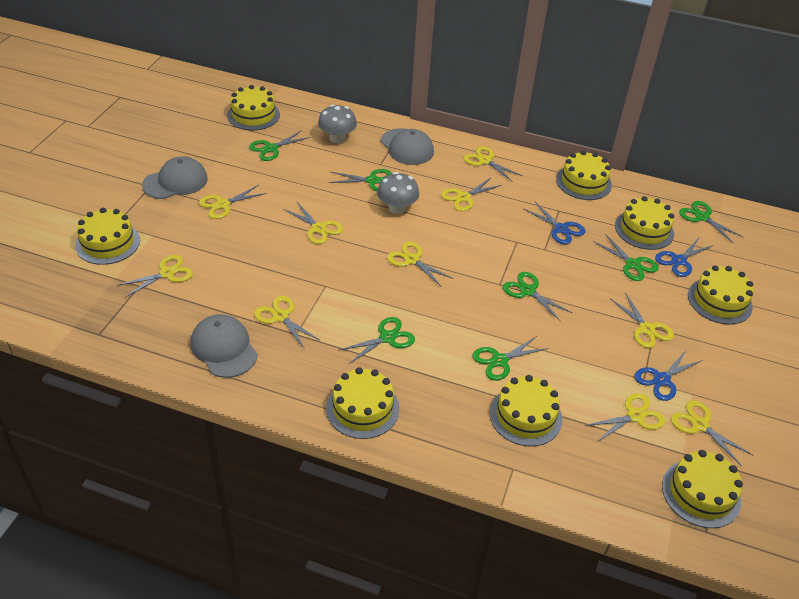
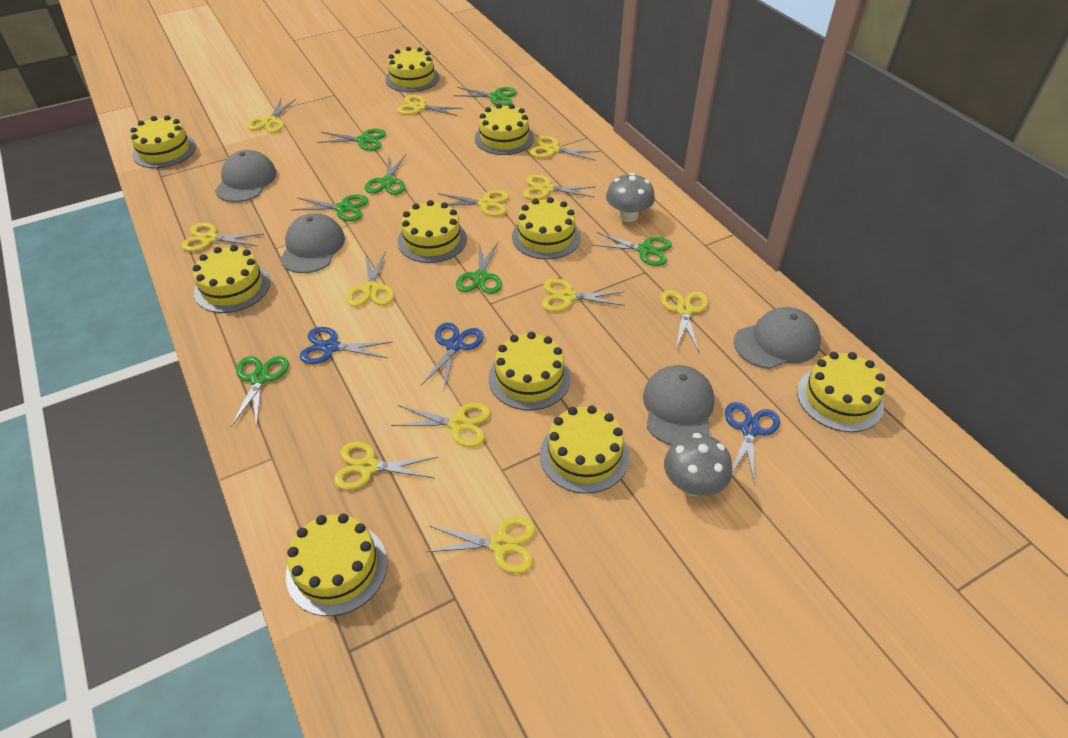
grey cap: 3 -> 4
yellow cake: 8 -> 10
yellow scissors: 10 -> 12

